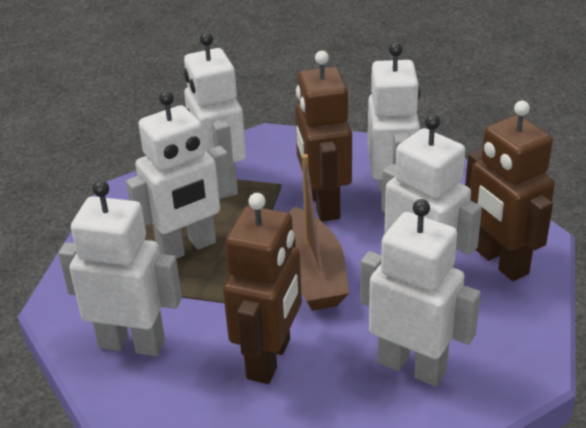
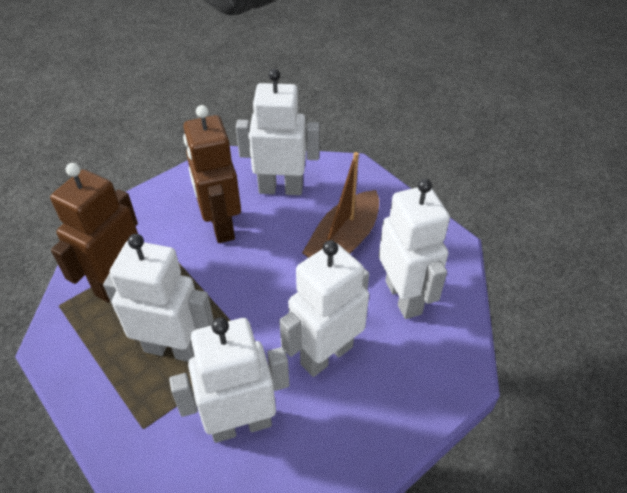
brown robot: 3 -> 2
white robot: 6 -> 5

